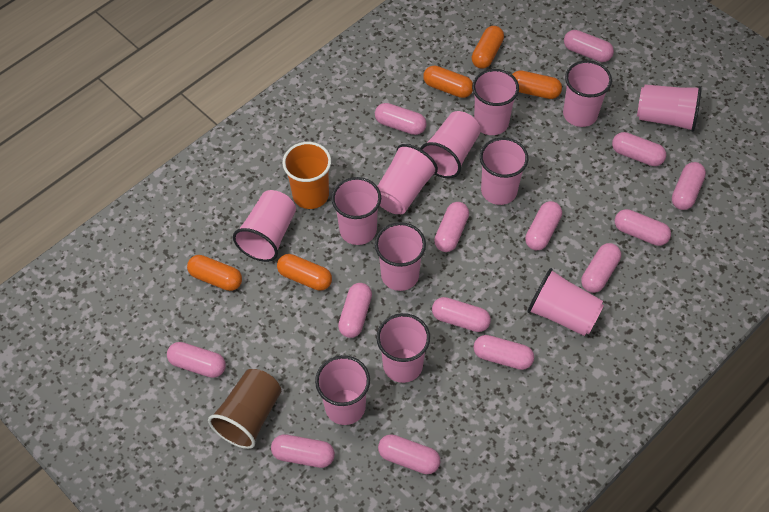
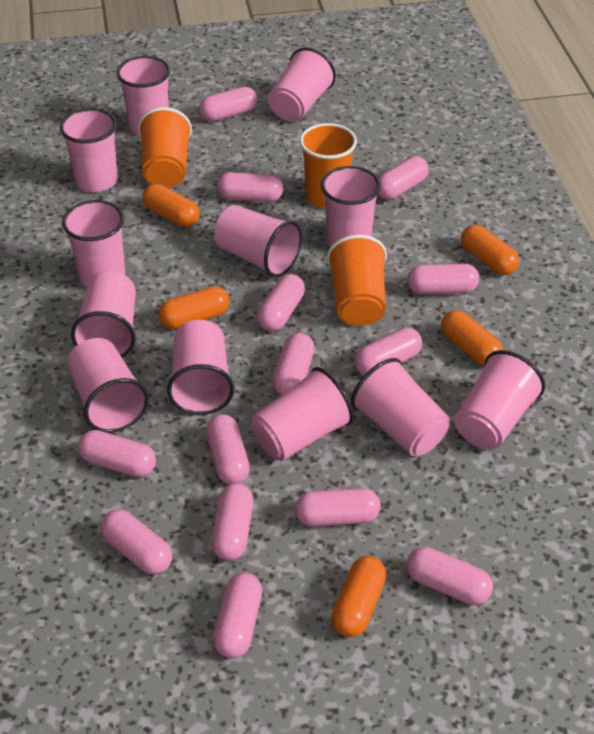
brown cup: 1 -> 0
orange cup: 1 -> 3

